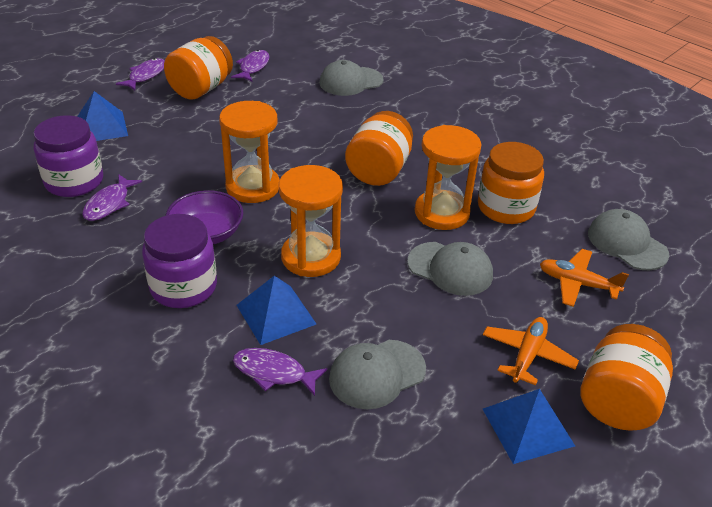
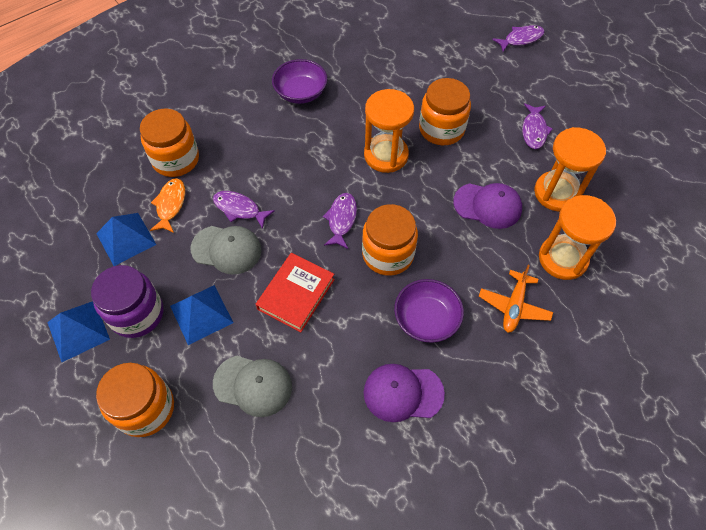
grey cap: 4 -> 2
orange fish: 0 -> 1
orange plane: 2 -> 1
purple bowl: 1 -> 2
purple cap: 0 -> 2
purple jar: 2 -> 1
red book: 0 -> 1

